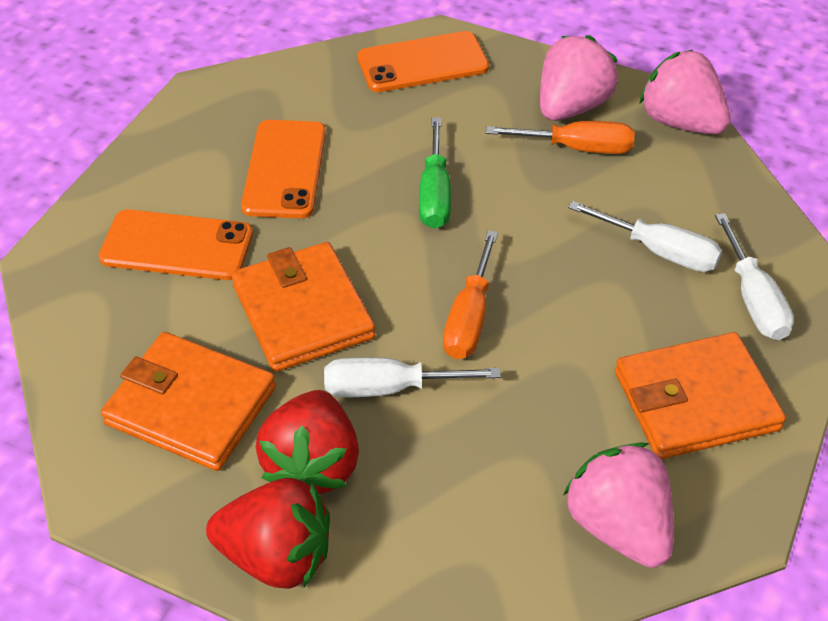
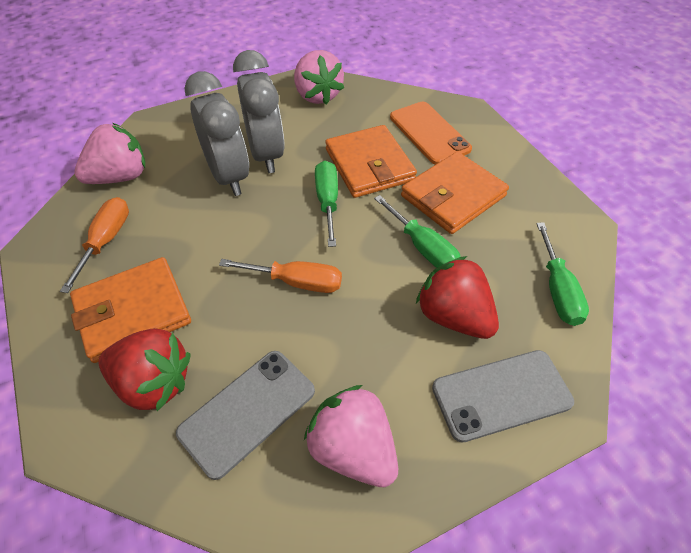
green screwdriver: 1 -> 3
grey clock: 0 -> 2
grey phone: 0 -> 2
orange phone: 3 -> 1
white screwdriver: 3 -> 0

